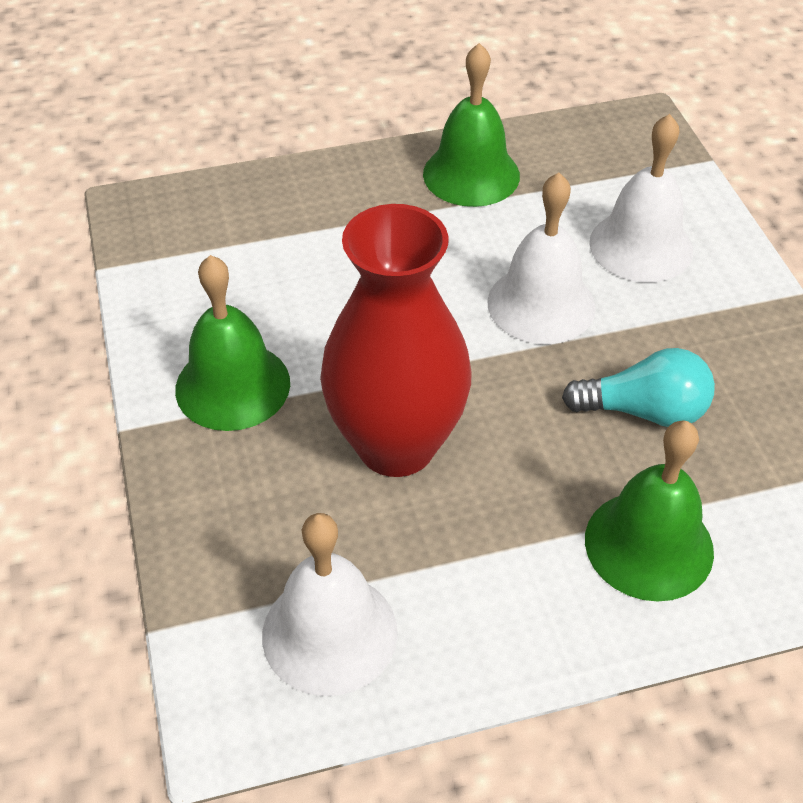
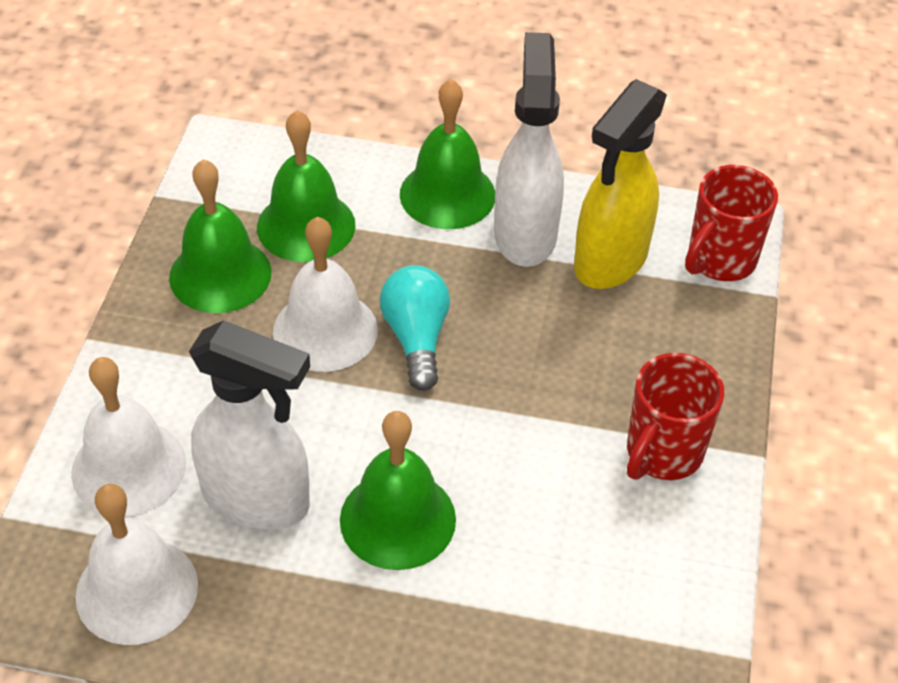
green bell: 3 -> 4
red mug: 0 -> 2
red vase: 1 -> 0
white spray bottle: 0 -> 2
yellow spray bottle: 0 -> 1

